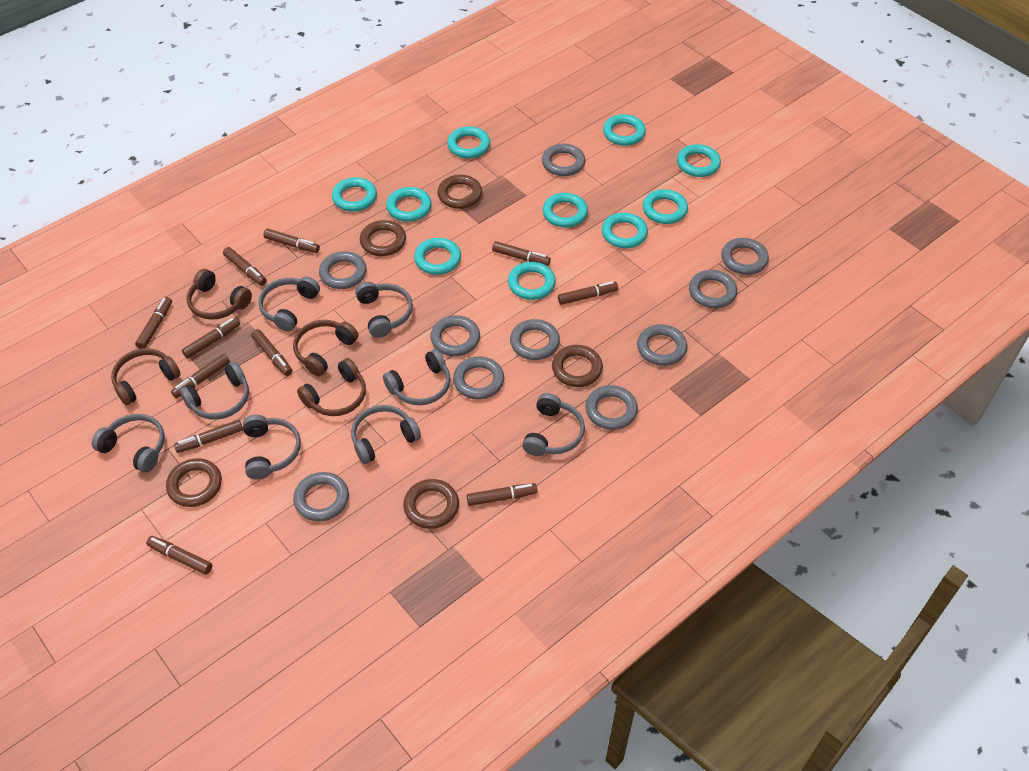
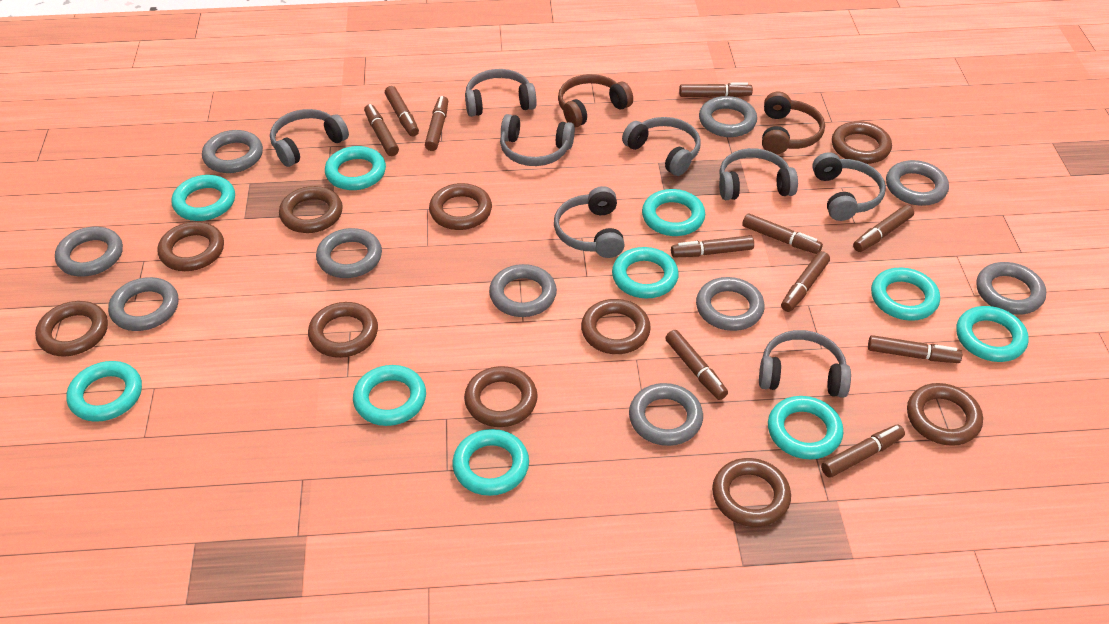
brown headphones: 4 -> 2
brown ring: 5 -> 10

